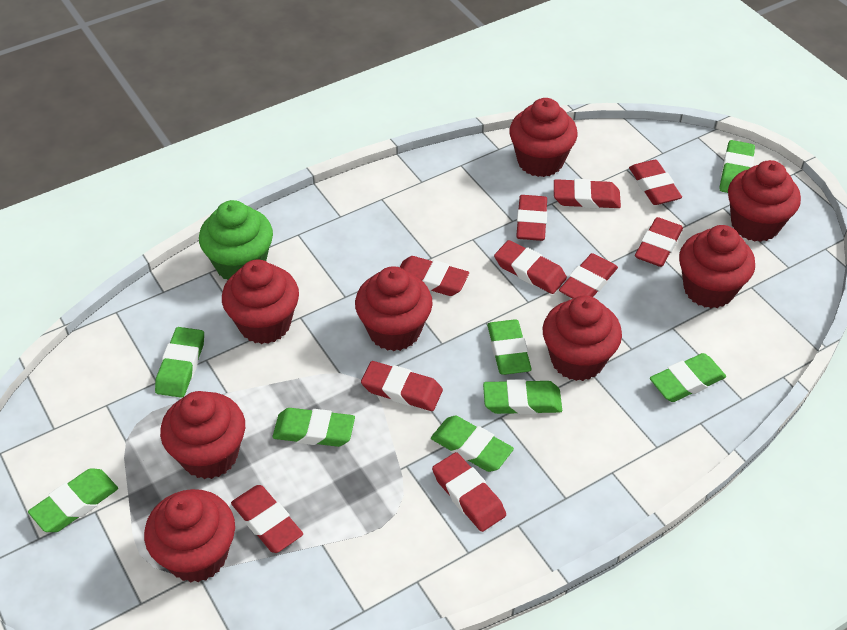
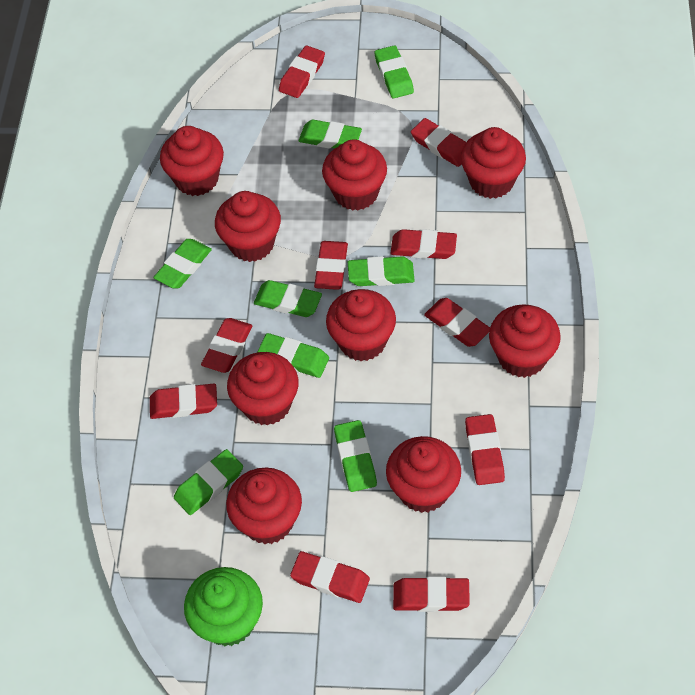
red cupcake: 8 -> 9

